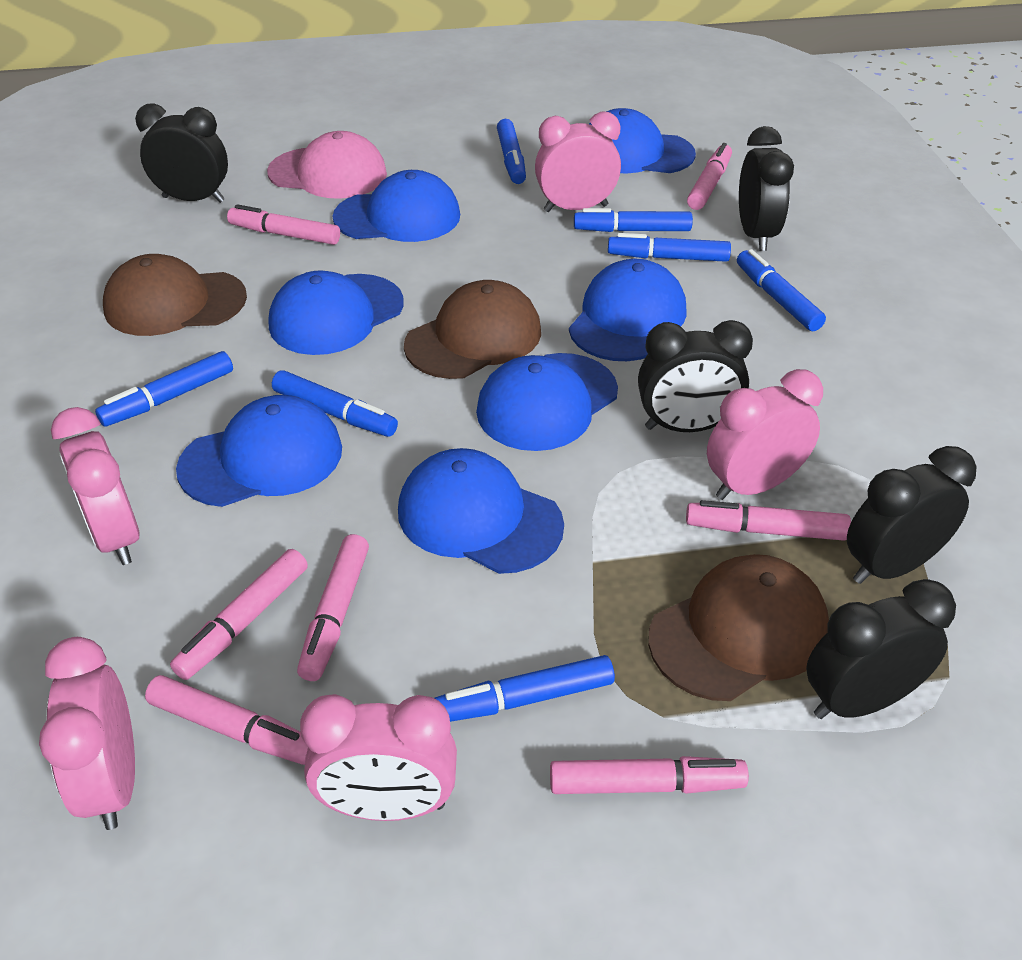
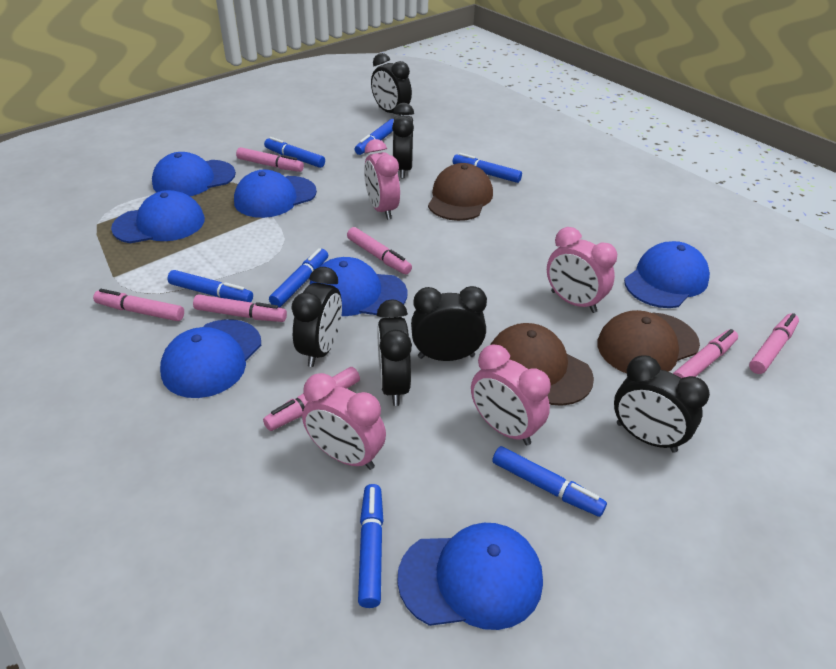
black clock: 5 -> 6
pink cap: 1 -> 0
pink clock: 5 -> 4

